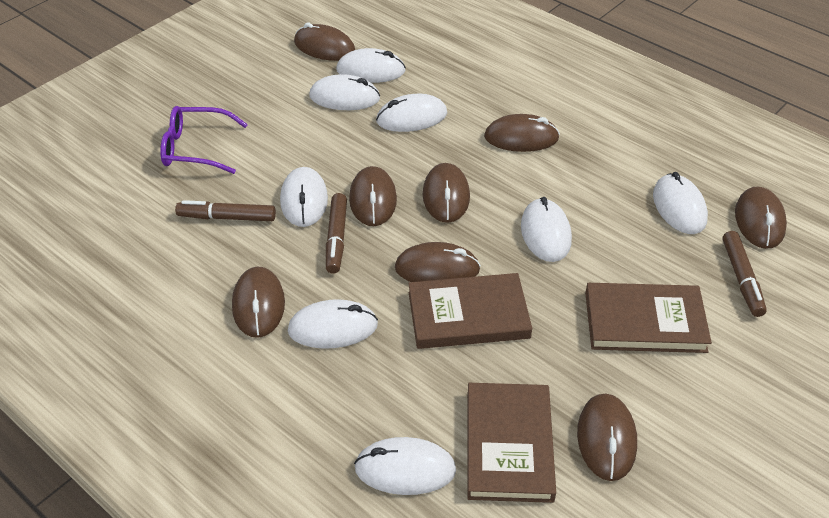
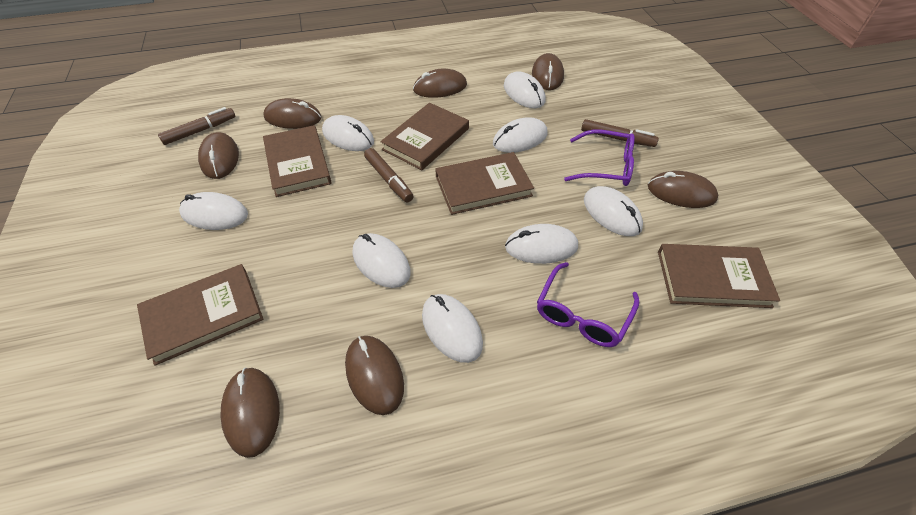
brown book: 3 -> 5
brown mouse: 8 -> 7
purple glasses: 1 -> 2

